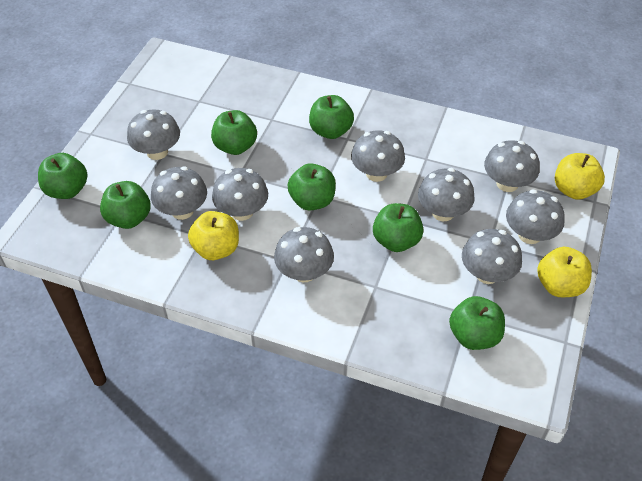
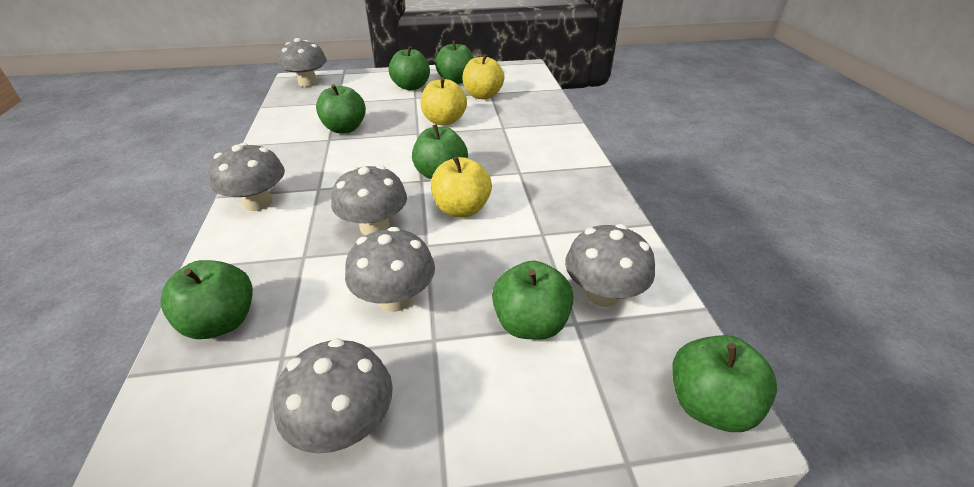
grey mushroom: 9 -> 6

